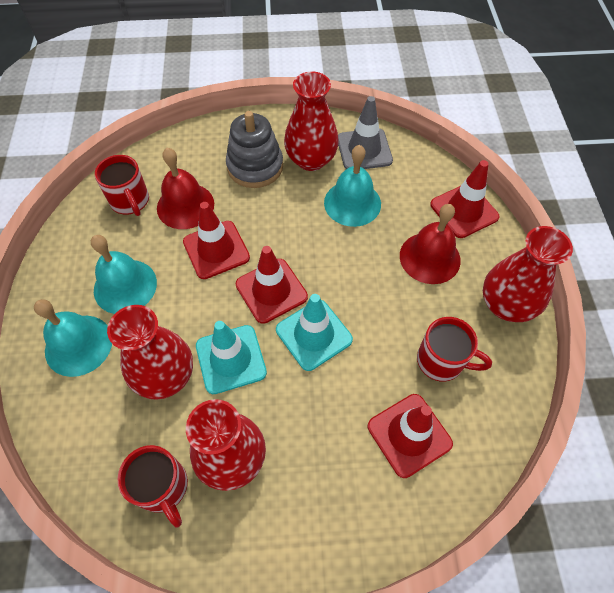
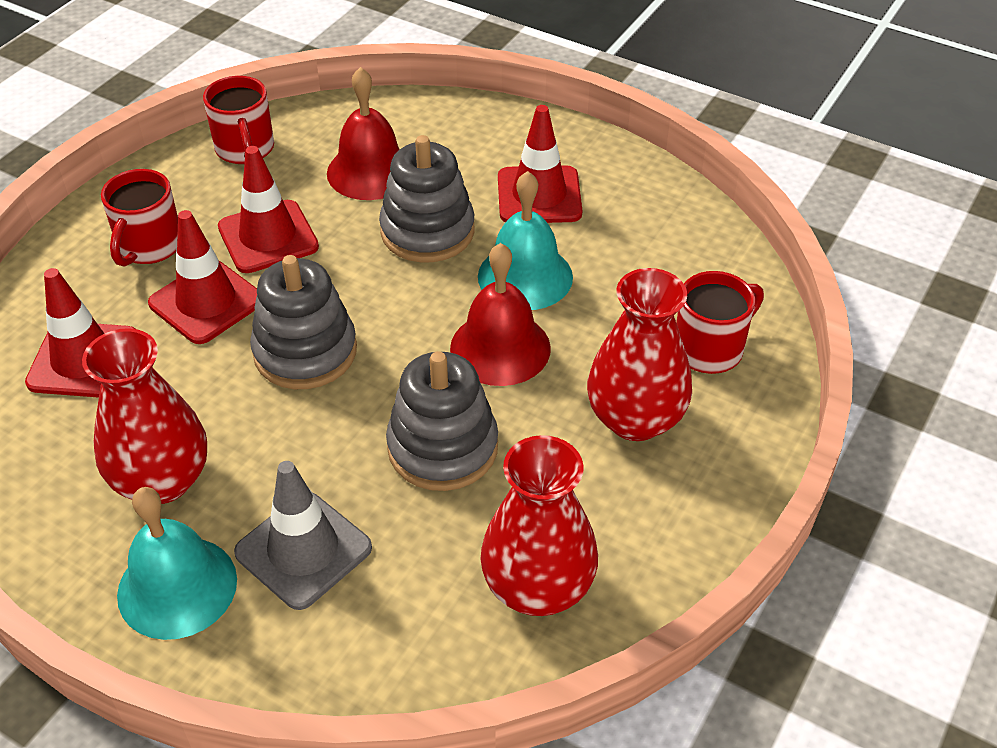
grey stacking toy: 1 -> 3
red vase: 4 -> 3
turquoise bell: 3 -> 2
turquoise traffic cone: 2 -> 0

